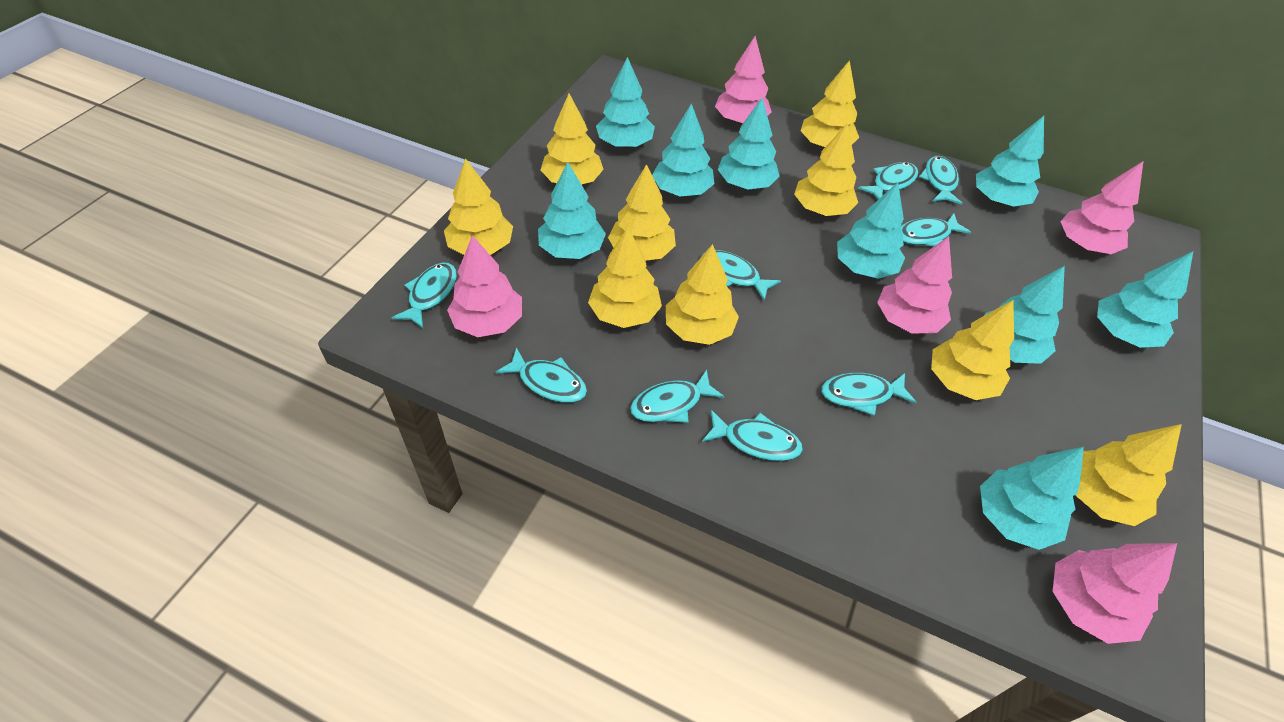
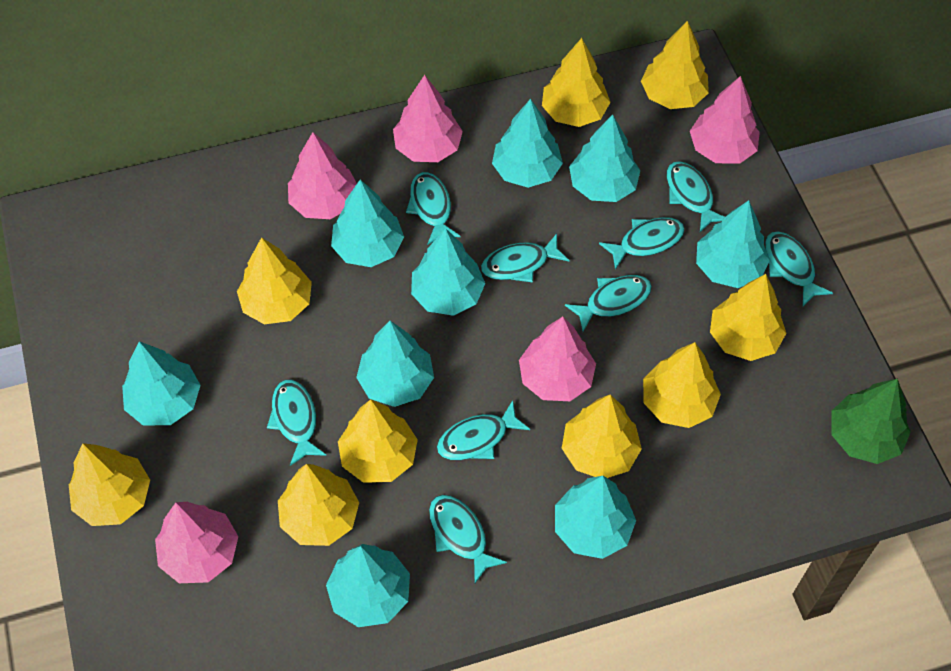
green tree: 0 -> 1

